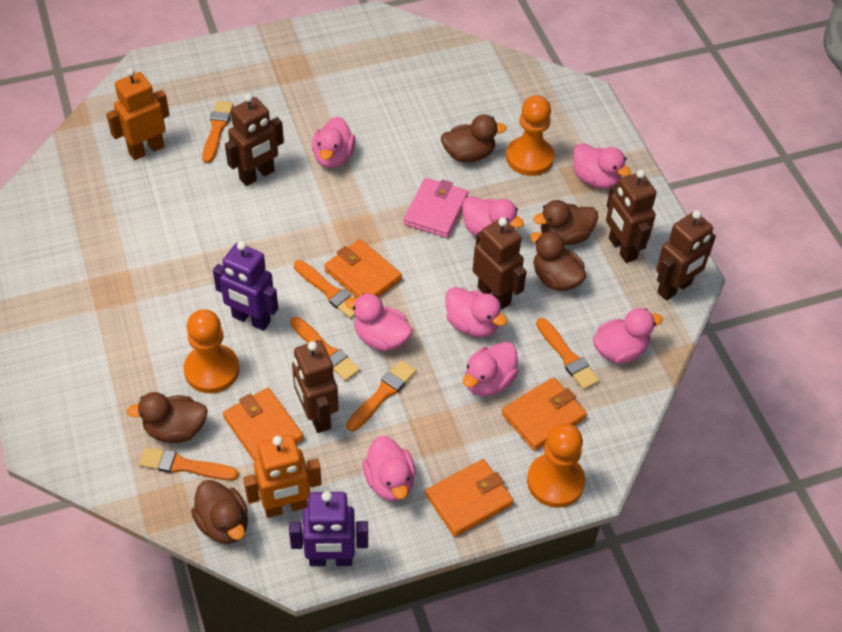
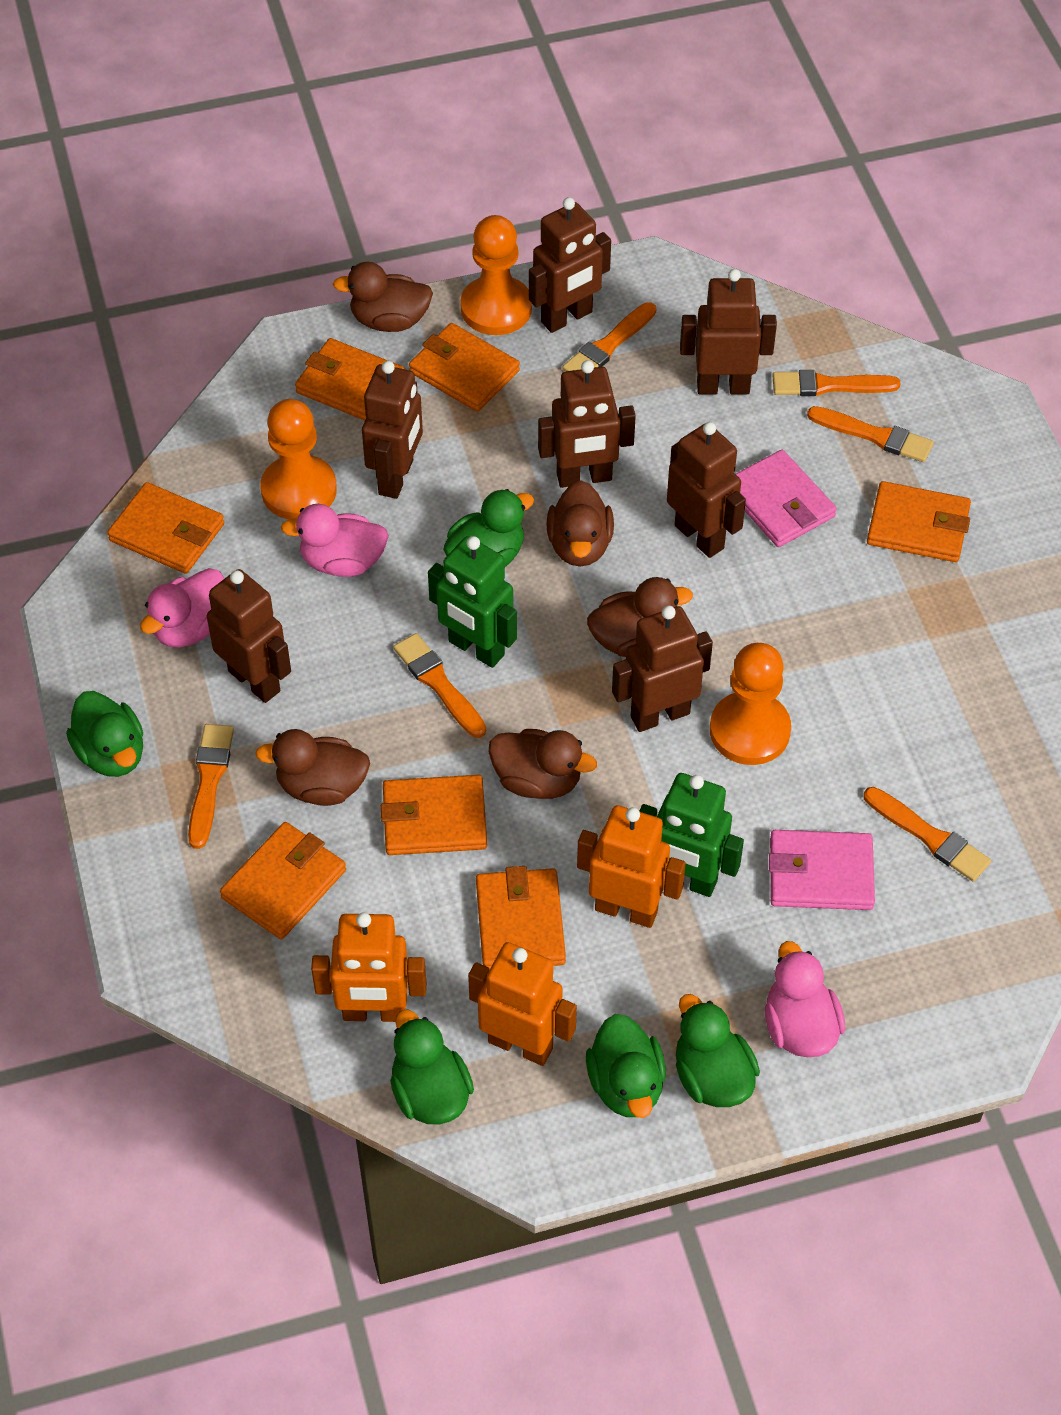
brown robot: 5 -> 7
green duck: 0 -> 5
green robot: 0 -> 2
orange robot: 2 -> 3
orange wallet: 4 -> 7
pink duck: 8 -> 3
pink wallet: 1 -> 2
purple robot: 2 -> 0

